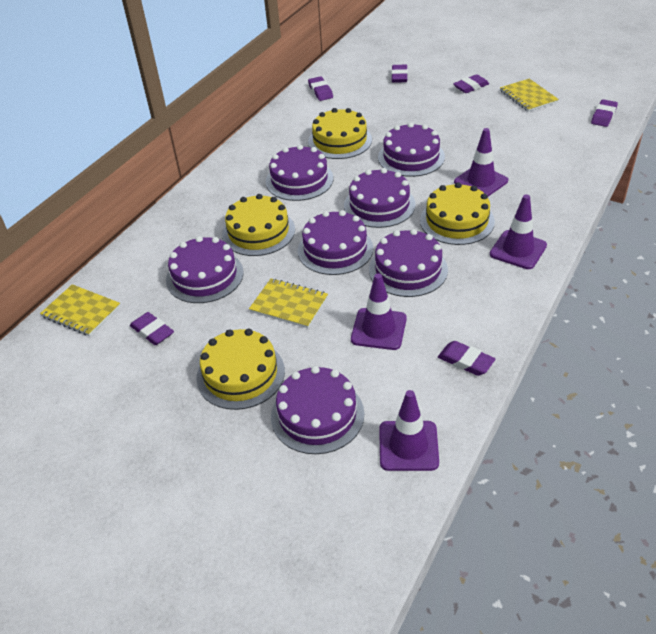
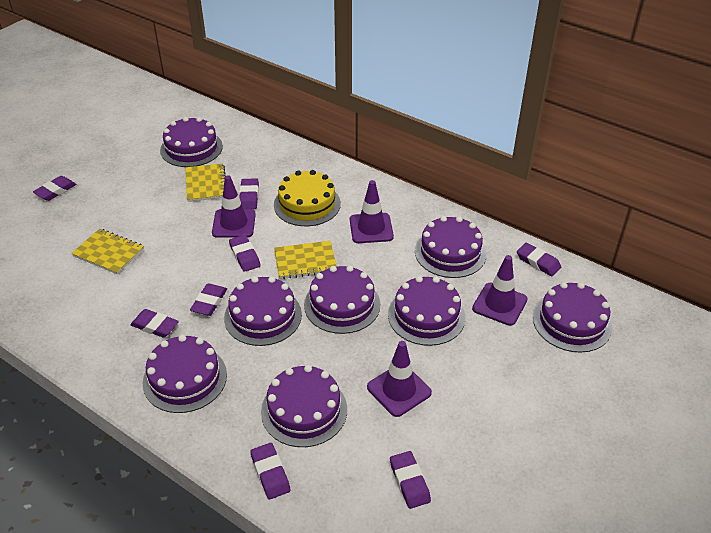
purple cake: 7 -> 8
purple eraser: 6 -> 8
yellow cake: 4 -> 1

